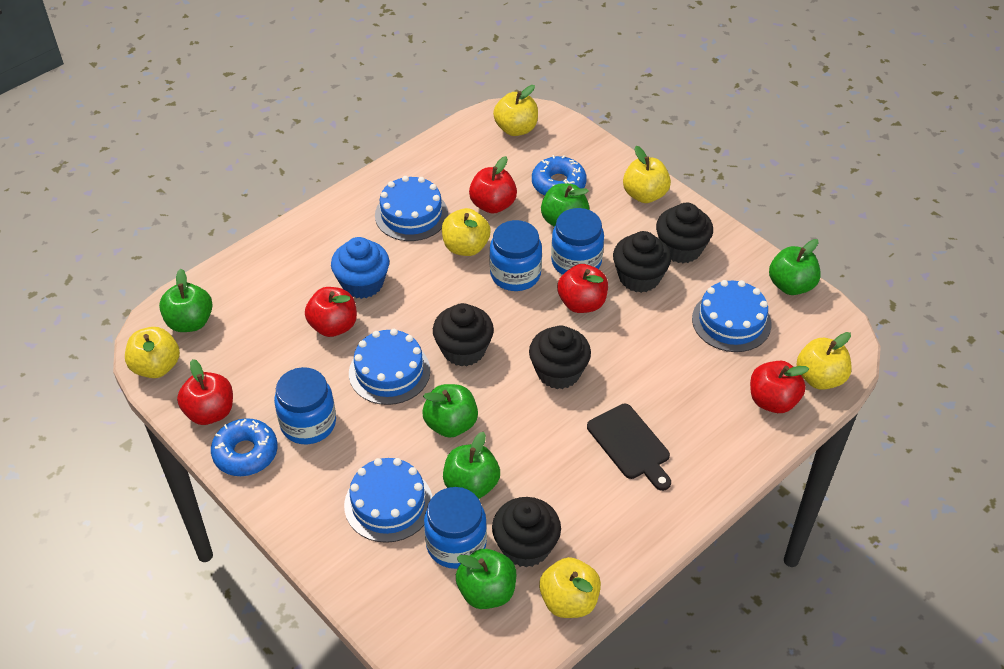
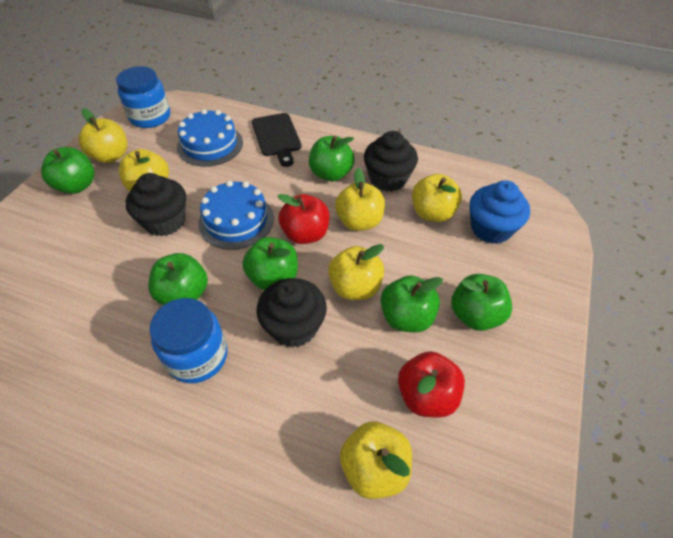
black cupcake: 5 -> 3
blue cake: 4 -> 2
blue donut: 2 -> 0
blue jar: 4 -> 2
red apple: 5 -> 2

